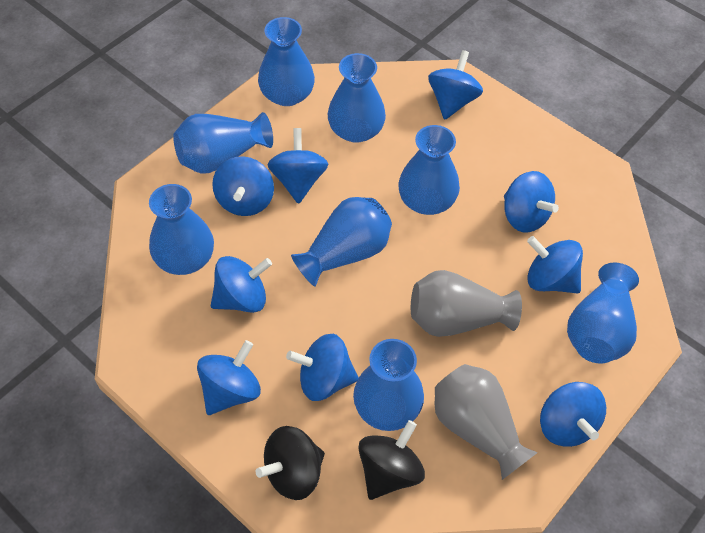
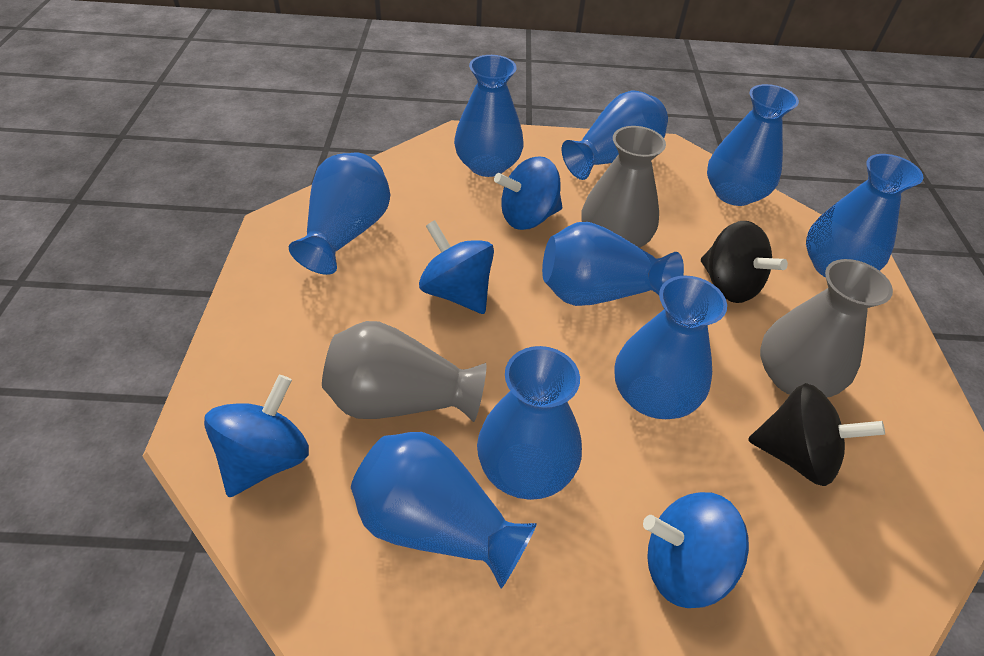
blue spinning top: 9 -> 4
blue vase: 8 -> 9
grey vase: 2 -> 3

